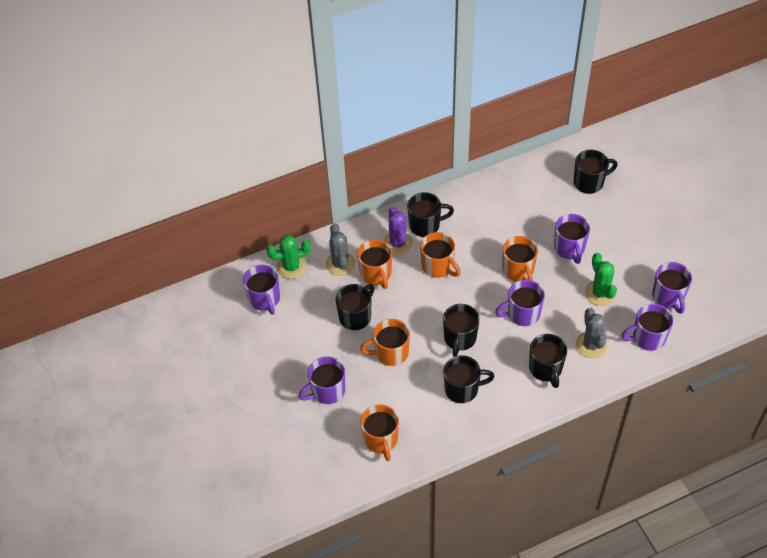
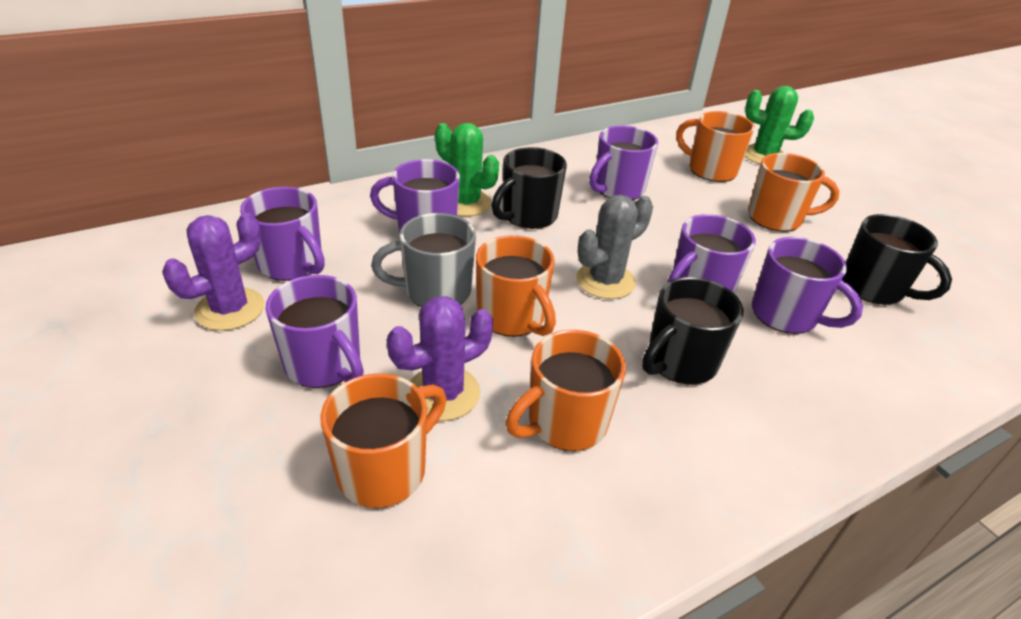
black mug: 6 -> 3
grey cactus: 2 -> 1
grey mug: 0 -> 1
purple cactus: 1 -> 2

